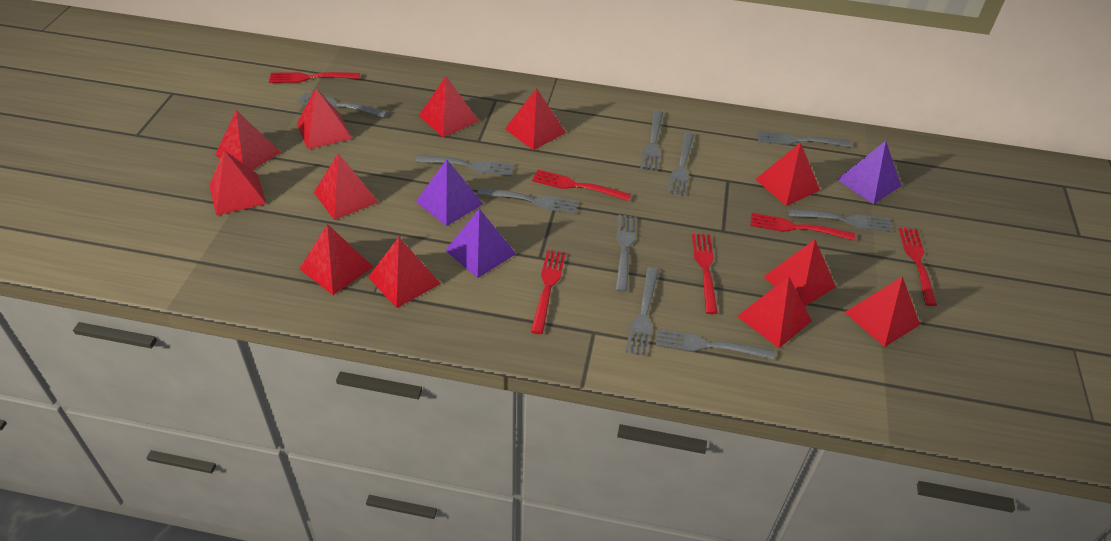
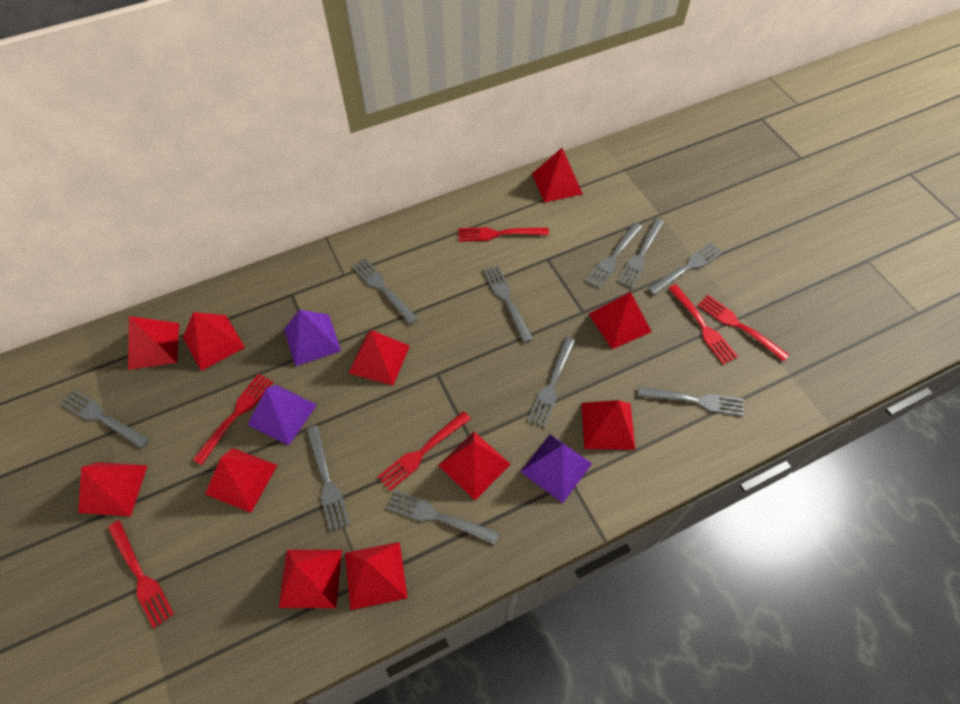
red pyramid: 12 -> 11

